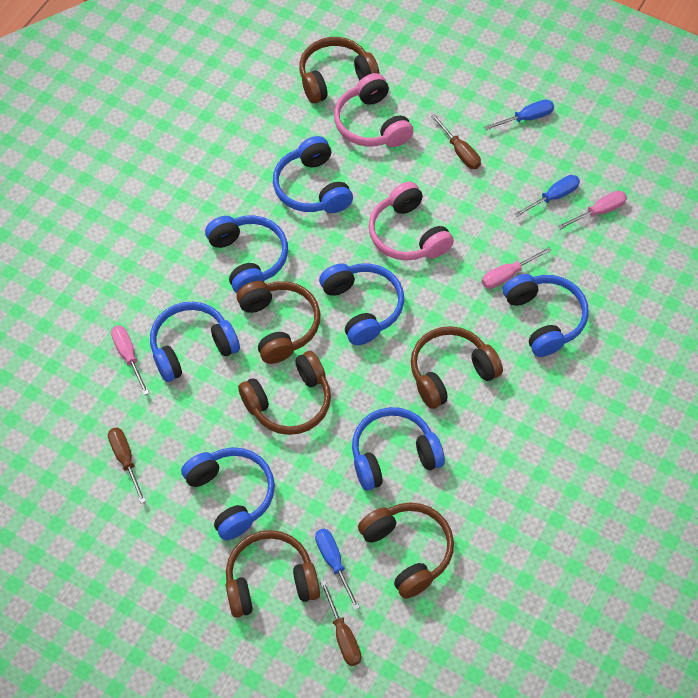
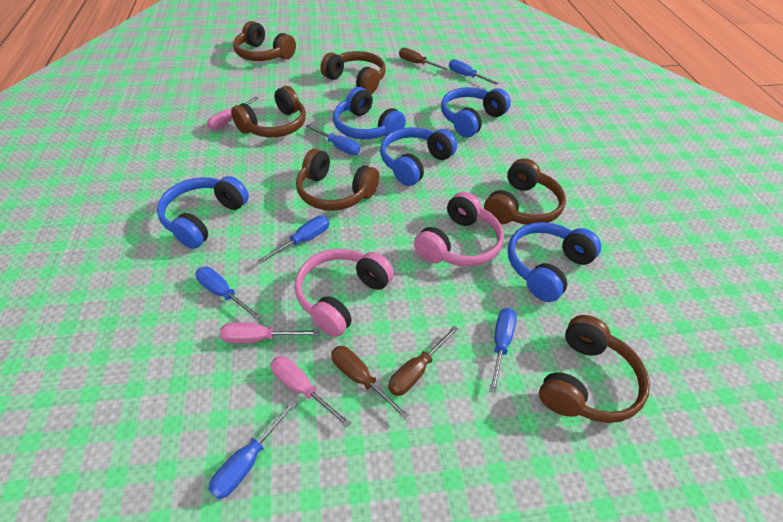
blue headphones: 7 -> 5
blue screwdriver: 3 -> 6

